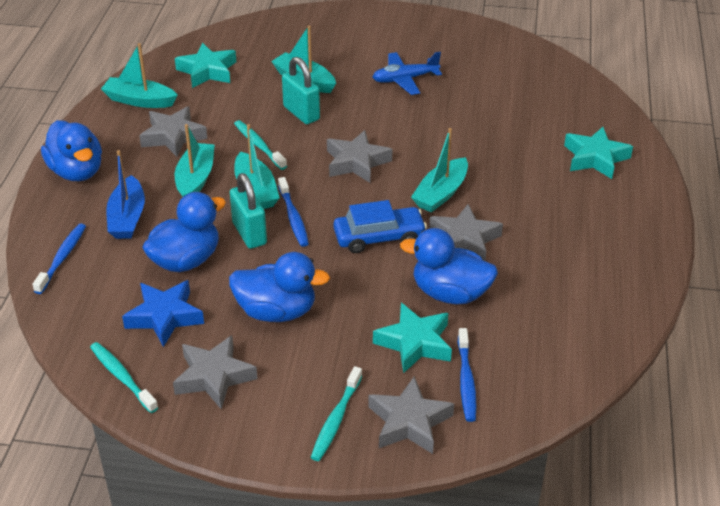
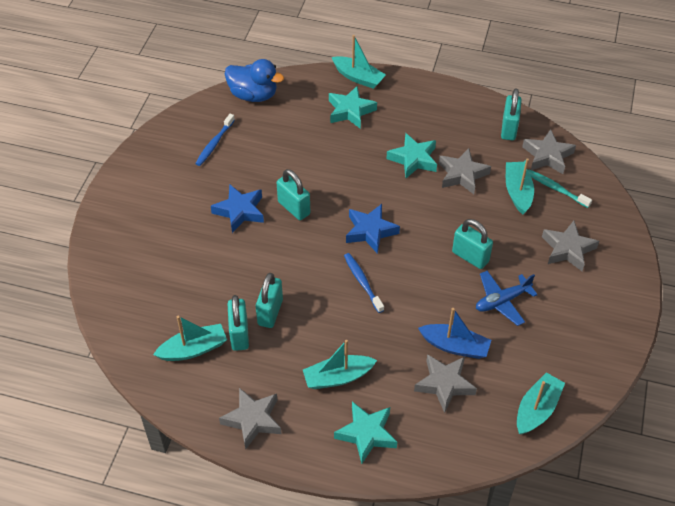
blue car: 1 -> 0
blue duck: 4 -> 1
blue star: 1 -> 2
blue toothbrush: 3 -> 2
turquoise padlock: 2 -> 5
turquoise toothbrush: 3 -> 1

